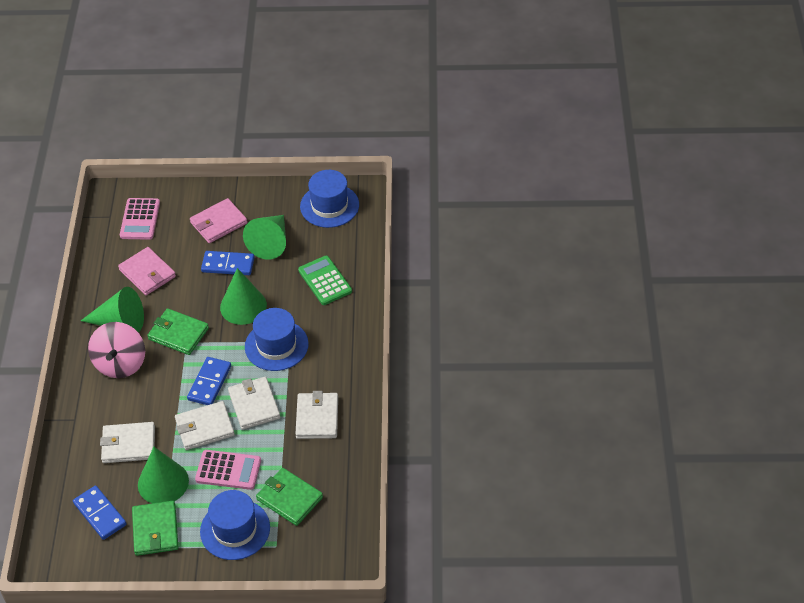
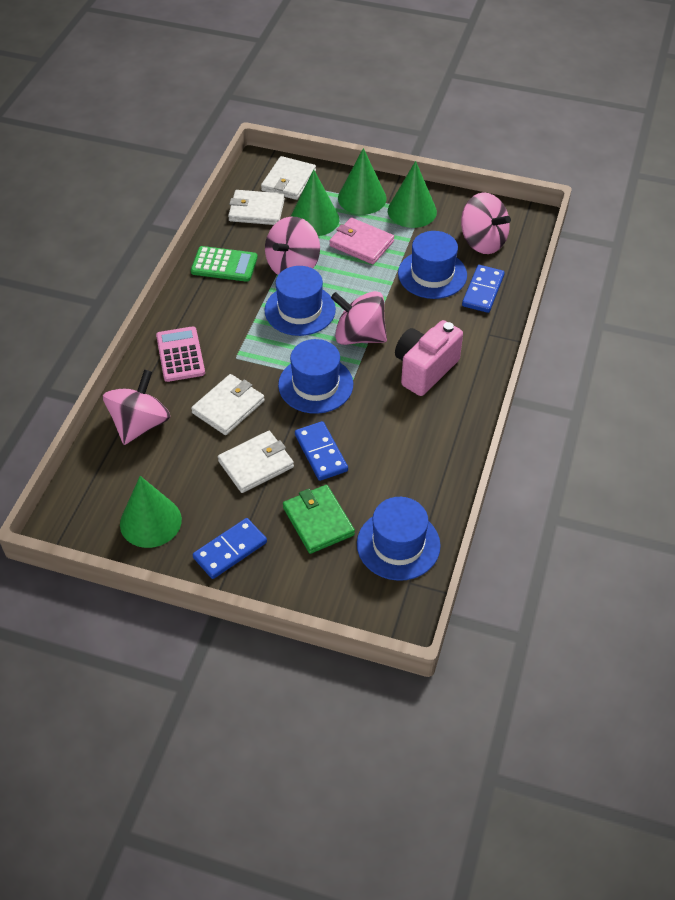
blue hat: 3 -> 4
green wallet: 3 -> 1
pink calculator: 2 -> 1
pink camera: 0 -> 1
pink spinning top: 1 -> 4
pink wallet: 2 -> 1

